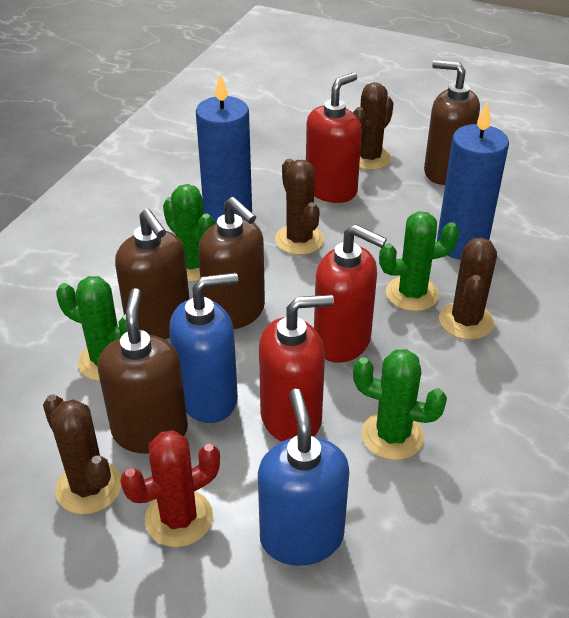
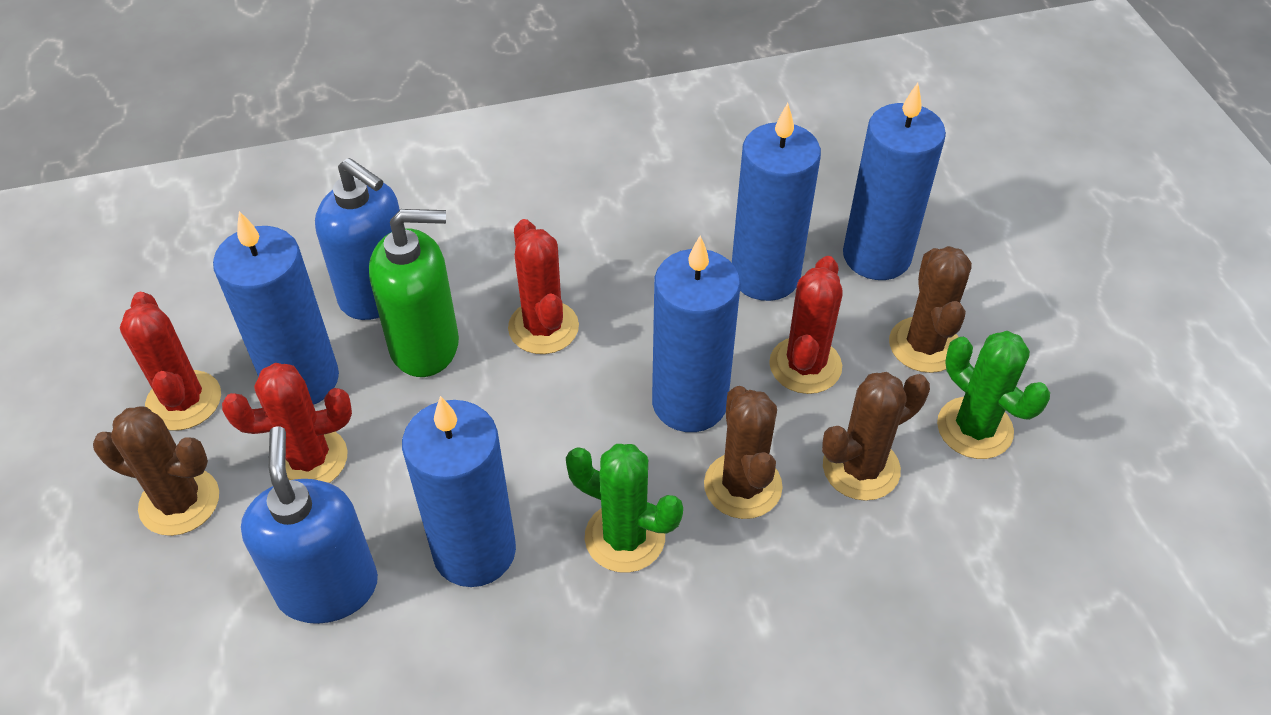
blue candle: 2 -> 5
brown soap dispenser: 4 -> 0
green cactus: 4 -> 2
green soap dispenser: 0 -> 1
red cactus: 1 -> 4
red soap dispenser: 3 -> 0

